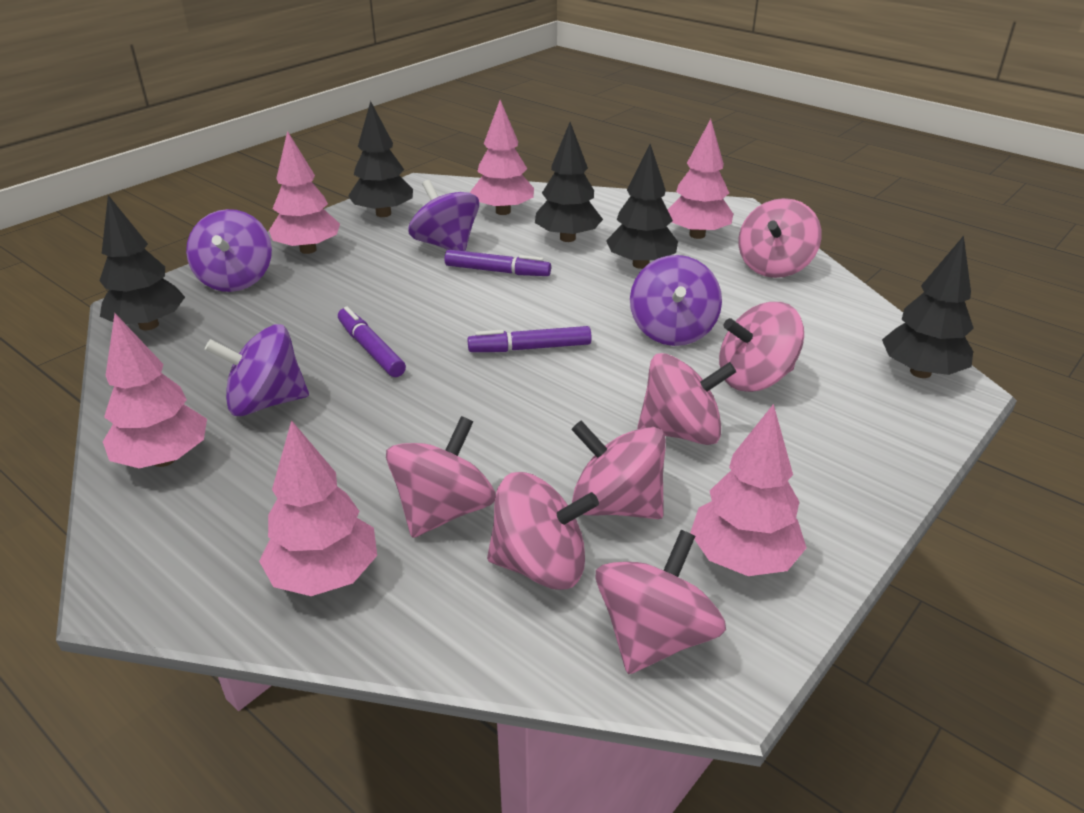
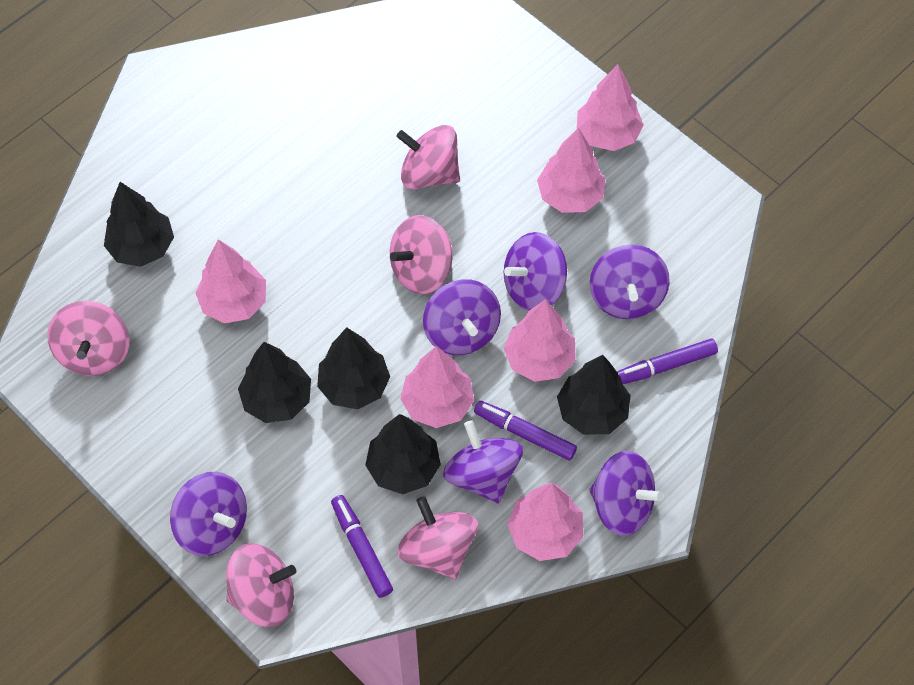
pink spinning top: 7 -> 5
purple spinning top: 4 -> 6

